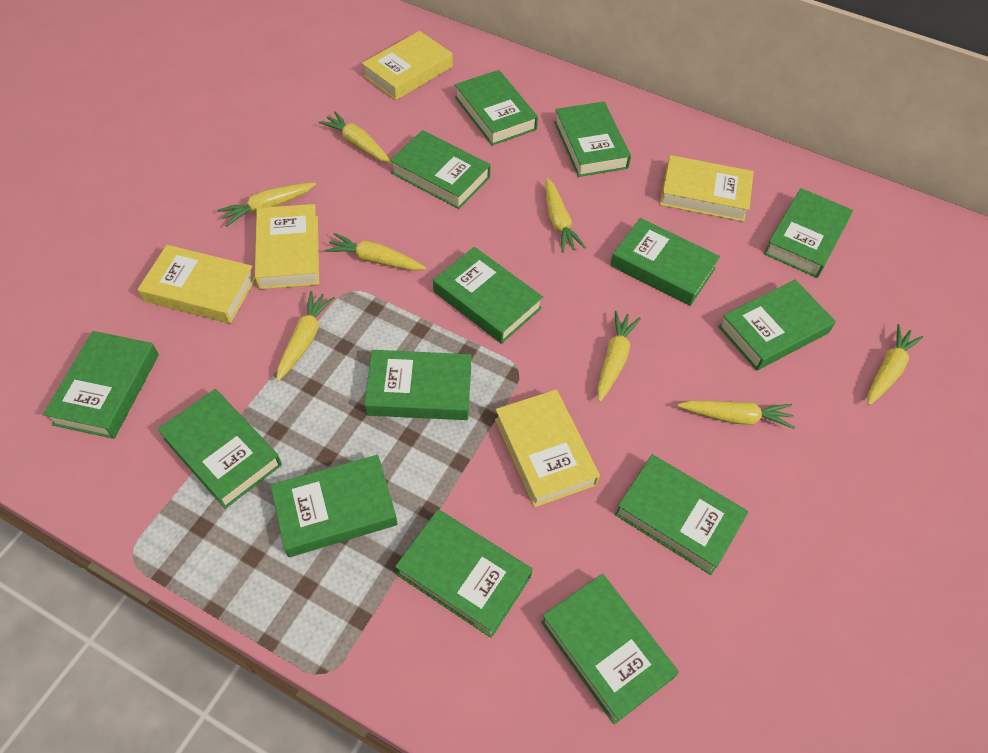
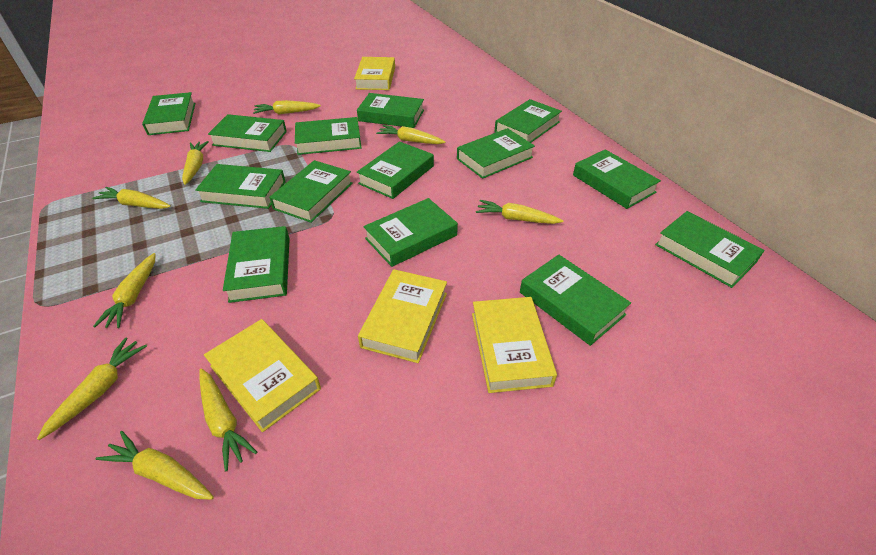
yellow book: 5 -> 4
yellow carrot: 8 -> 9

